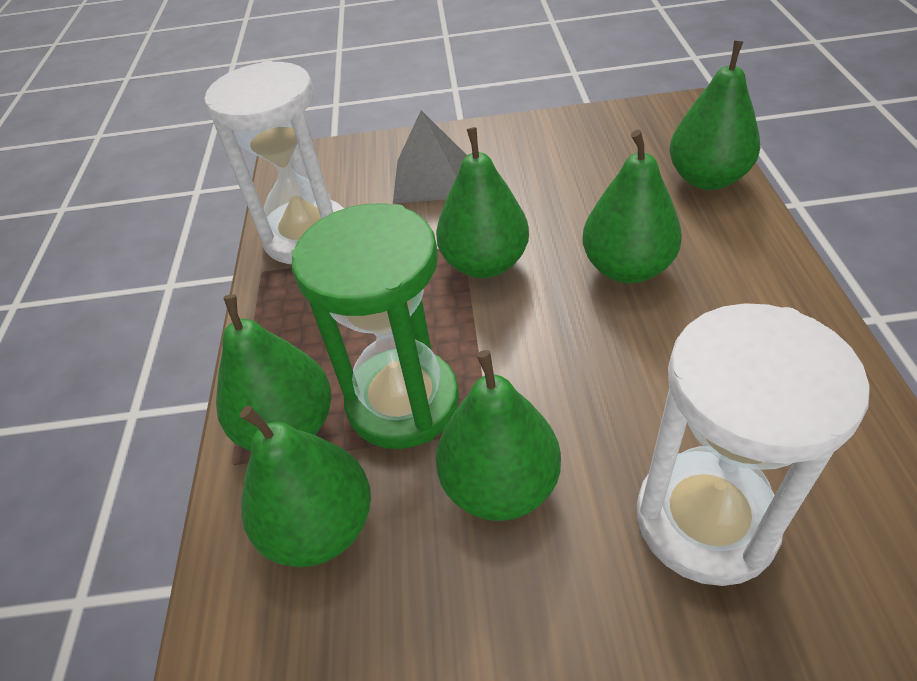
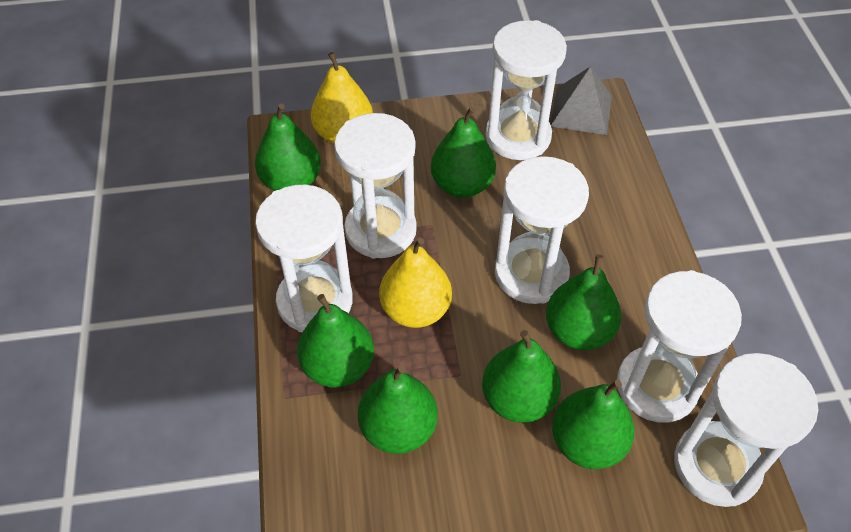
green hourglass: 1 -> 0
green pear: 6 -> 7
white hourglass: 2 -> 6
yellow pear: 0 -> 2

